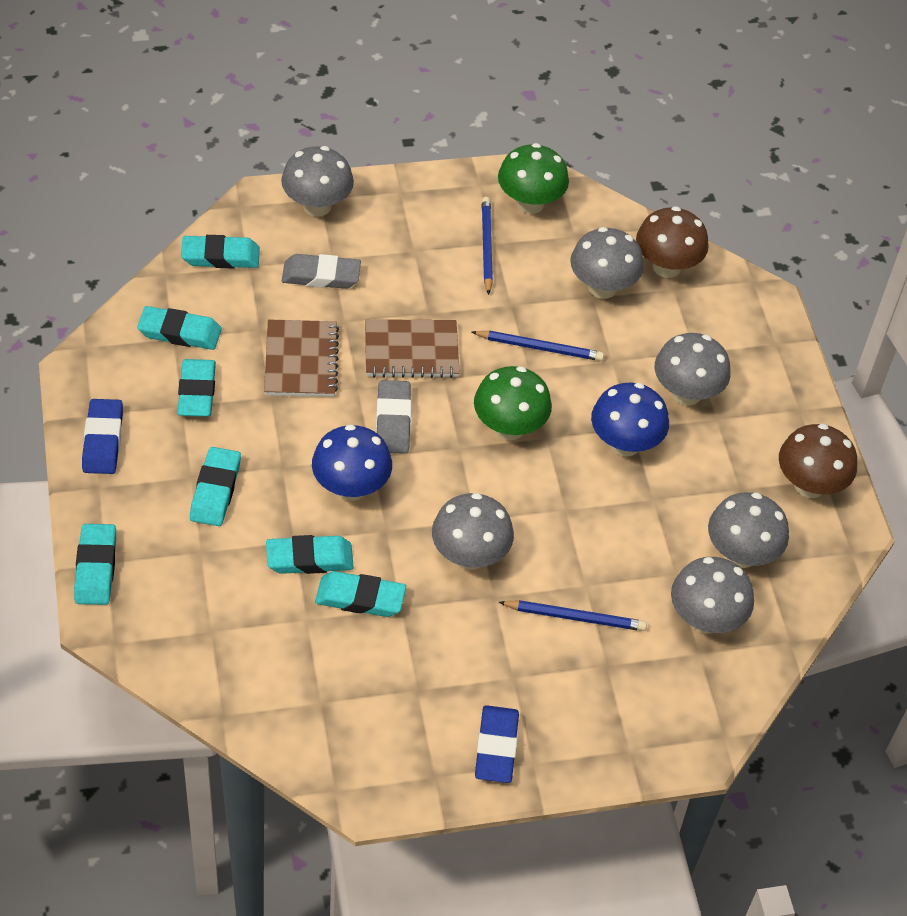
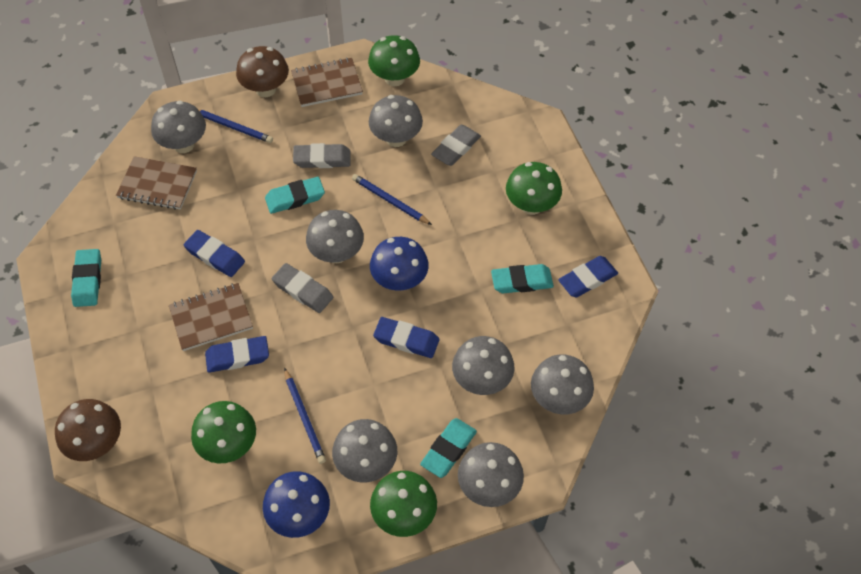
blue eraser: 2 -> 4
brown notebook: 2 -> 3
green mushroom: 2 -> 4
grey eraser: 2 -> 3
grey mushroom: 6 -> 7
turquoise eraser: 7 -> 4

